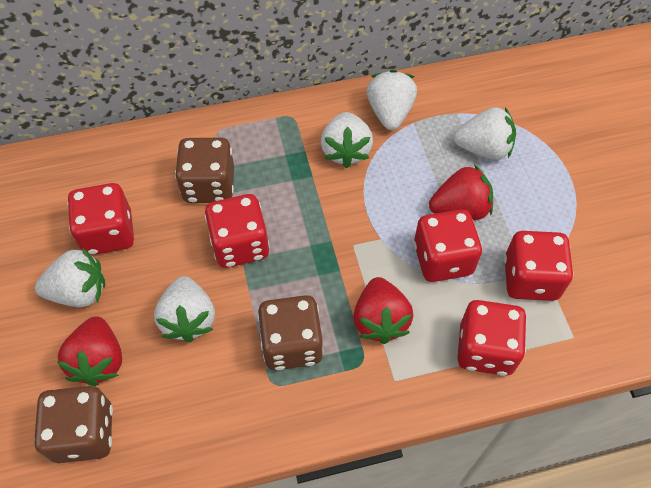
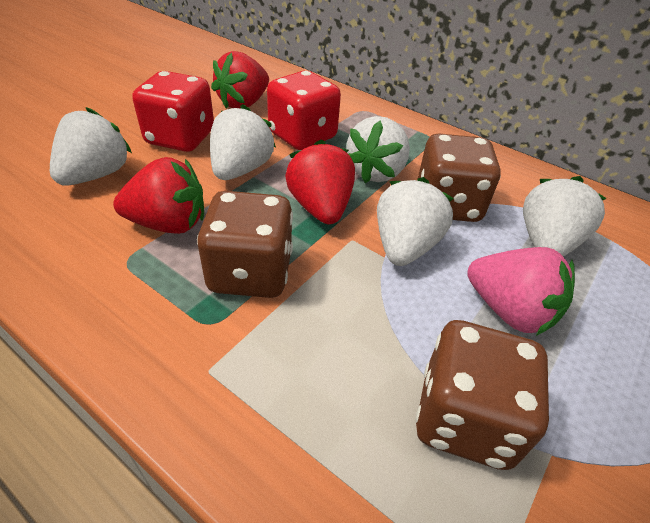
pink strawberry: 0 -> 1
red dice: 5 -> 2

